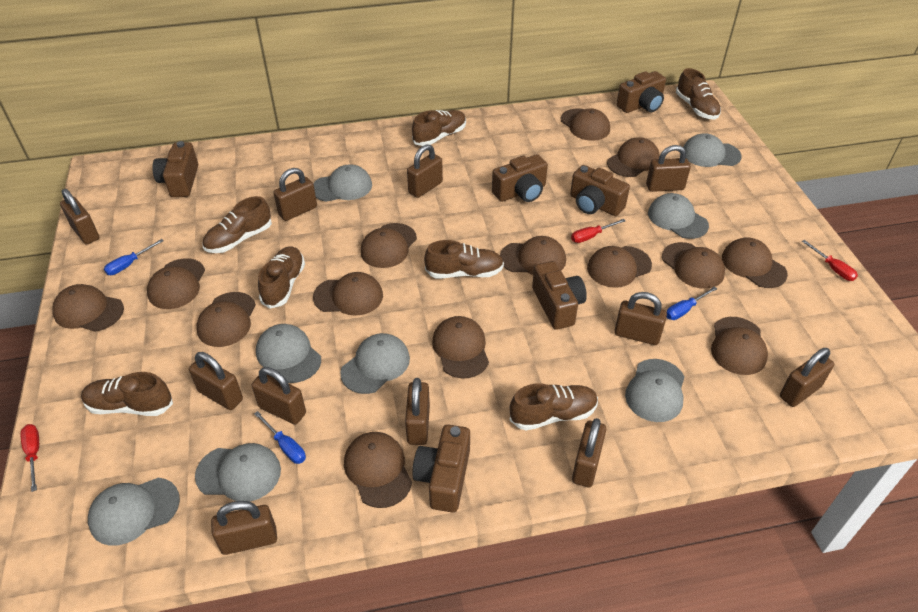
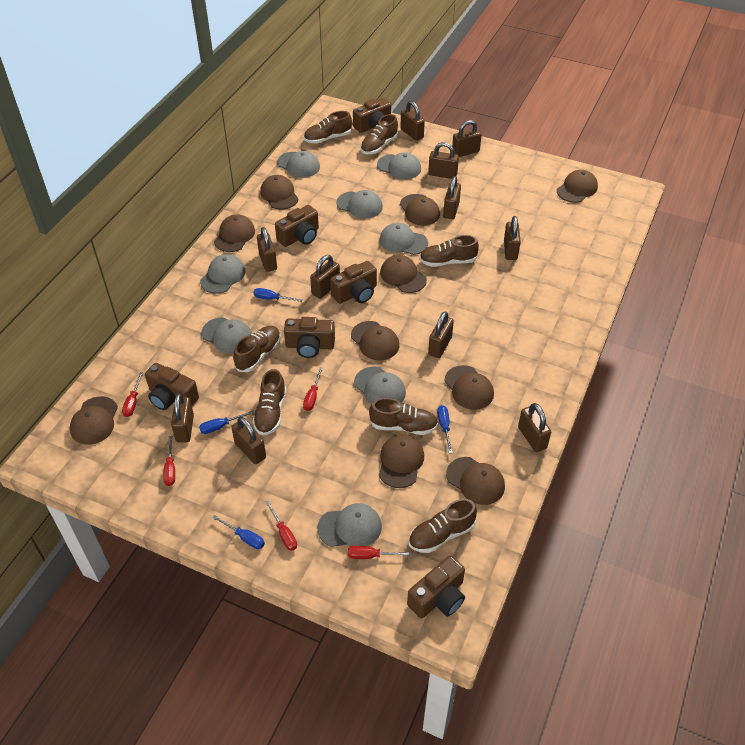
blue screwdriver: 3 -> 4
brown cap: 14 -> 10
red screwdriver: 3 -> 5

